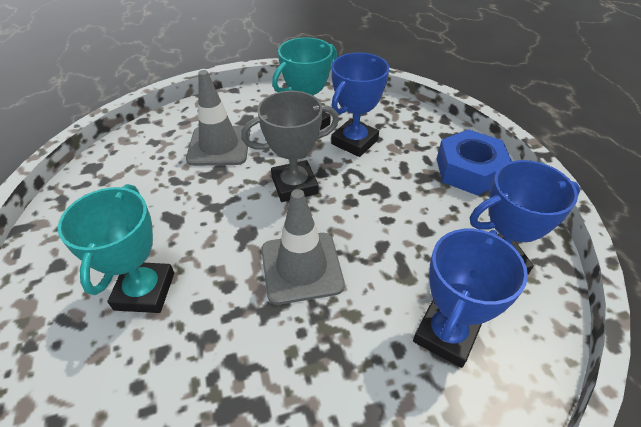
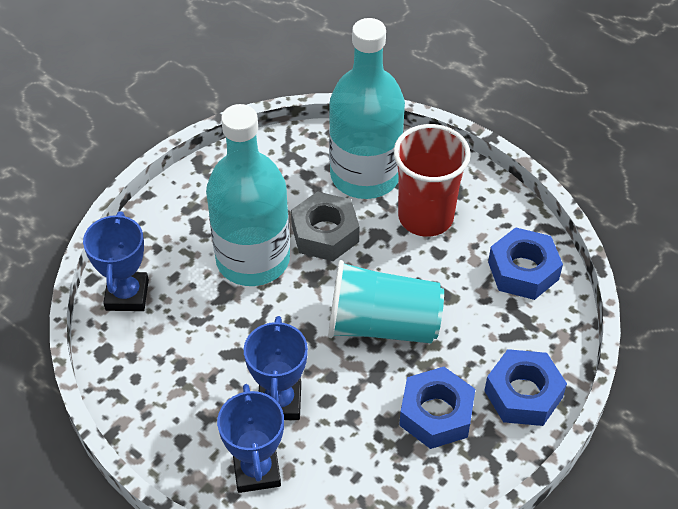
blue nut: 1 -> 3
grey nut: 0 -> 1
grey traffic cone: 2 -> 0
grey trophy: 1 -> 0
red cup: 0 -> 1
turquoise bottle: 0 -> 2
turquoise cup: 0 -> 1
turquoise trophy: 2 -> 0

